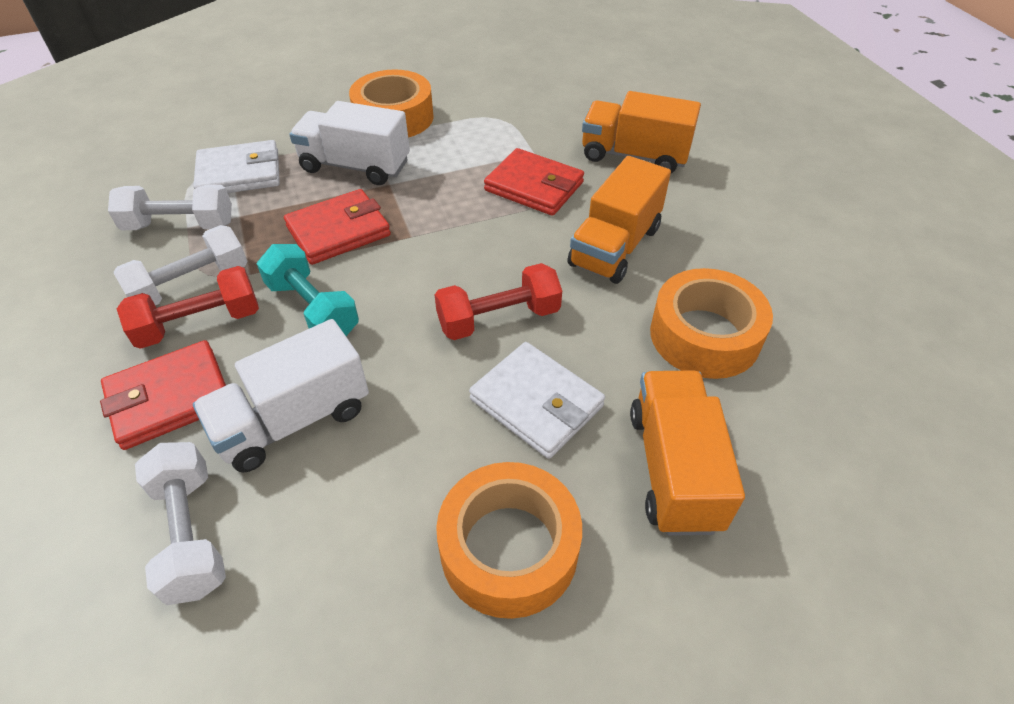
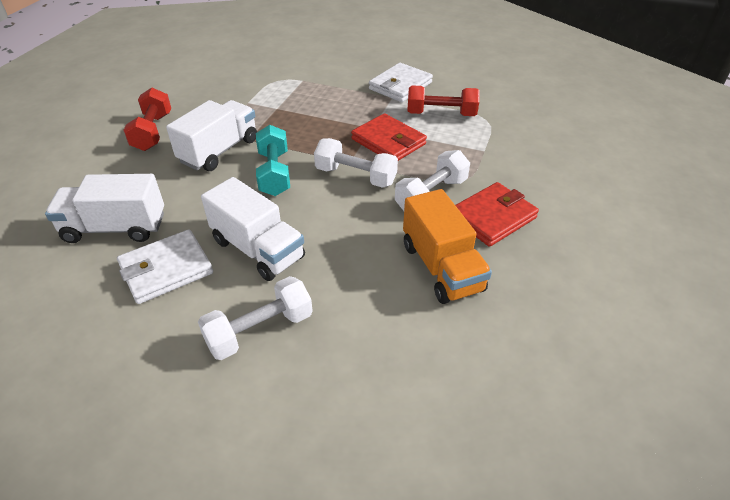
orange tape: 3 -> 0
orange truck: 3 -> 1
red wallet: 3 -> 2
white truck: 2 -> 3

